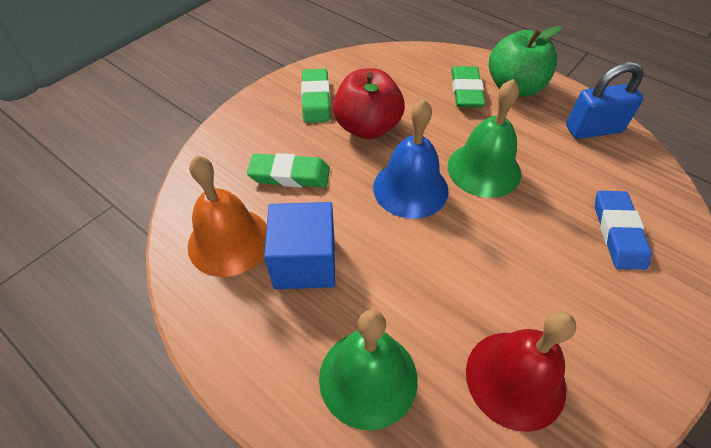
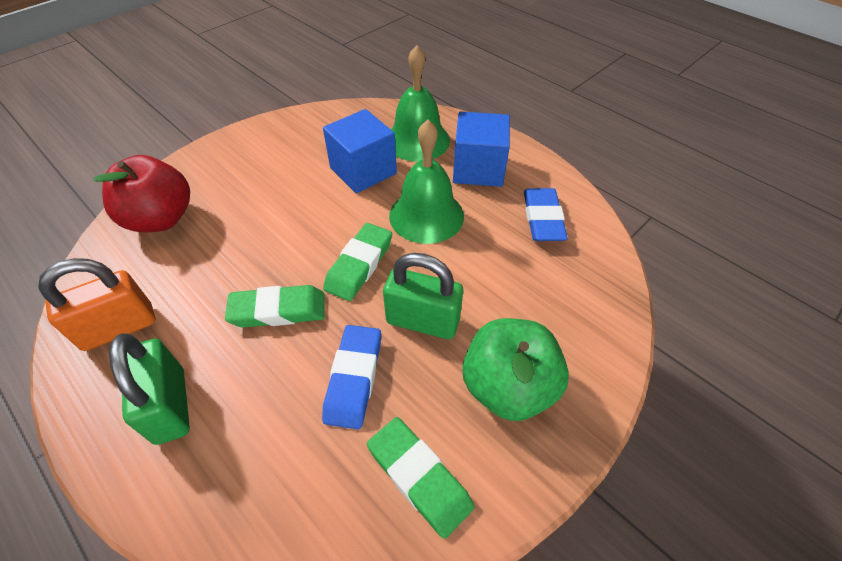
blue bell: 1 -> 0
blue cube: 1 -> 2
blue eraser: 1 -> 2
blue padlock: 1 -> 0
green padlock: 0 -> 2
orange bell: 1 -> 0
orange padlock: 0 -> 1
red bell: 1 -> 0

